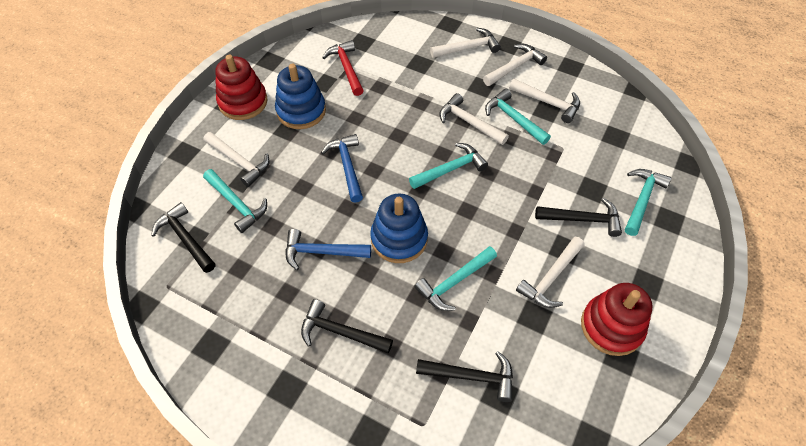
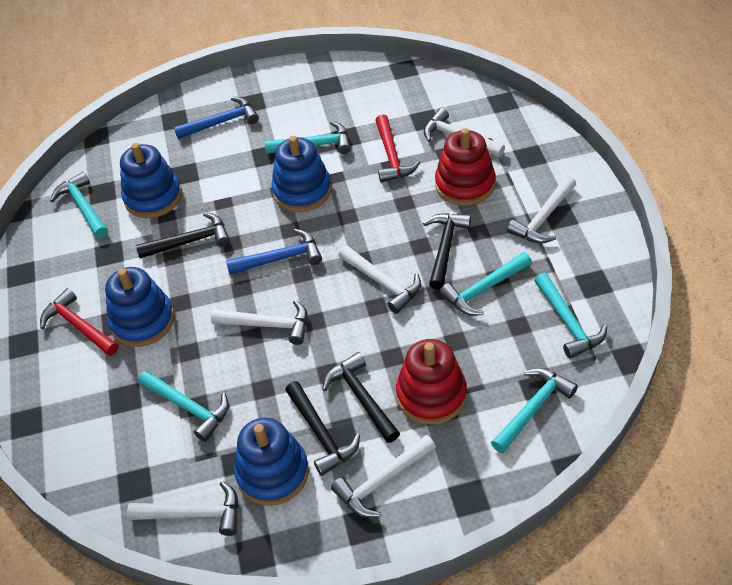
blue stacking toy: 2 -> 4
red hammer: 1 -> 2
turquoise hammer: 5 -> 6

